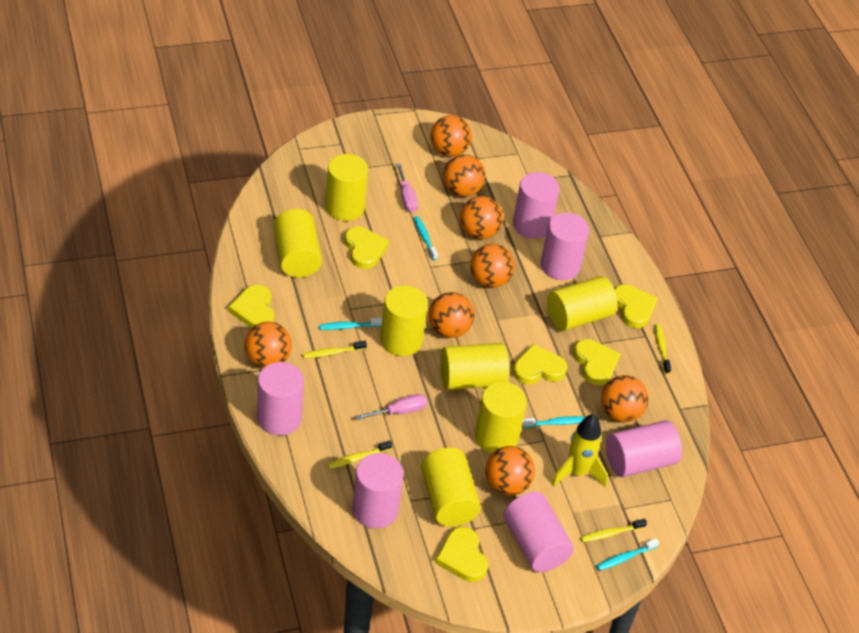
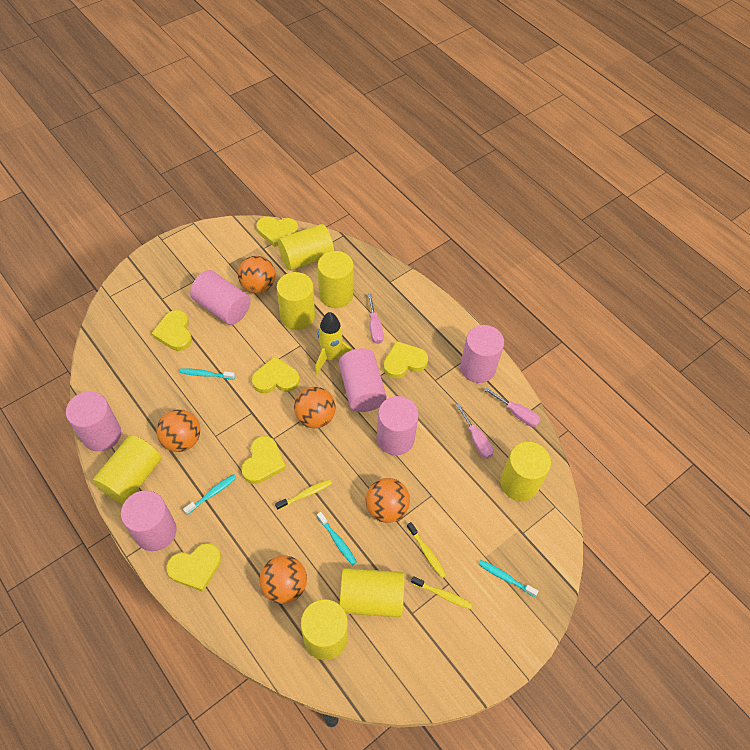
orange ball: 8 -> 5
pink screwdriver: 2 -> 3
yellow toothbrush: 4 -> 3

